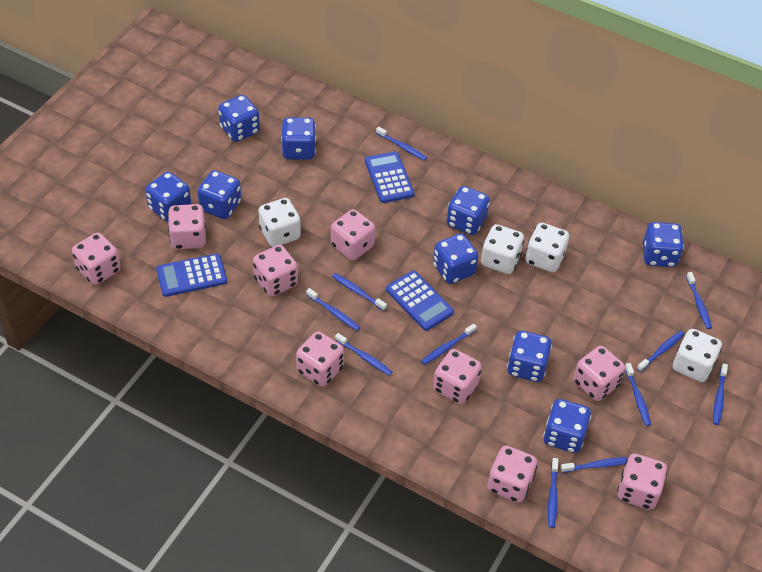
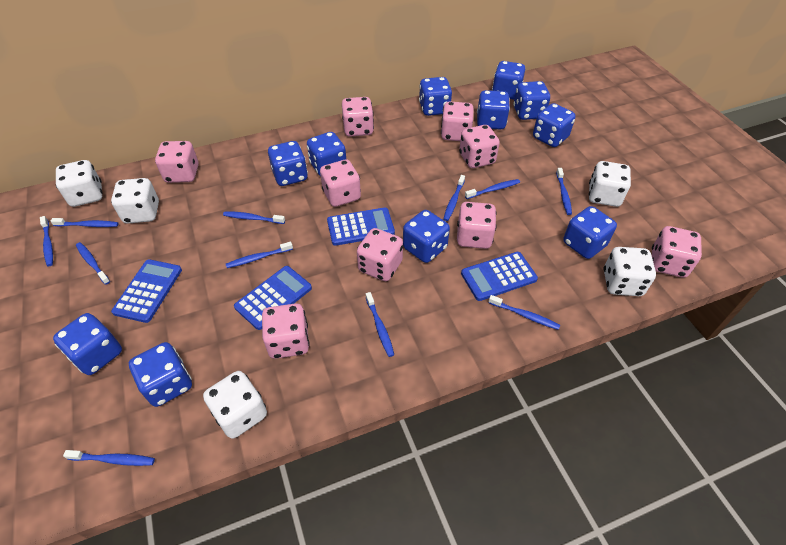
blue calculator: 3 -> 4
blue dice: 9 -> 11
white dice: 4 -> 5

